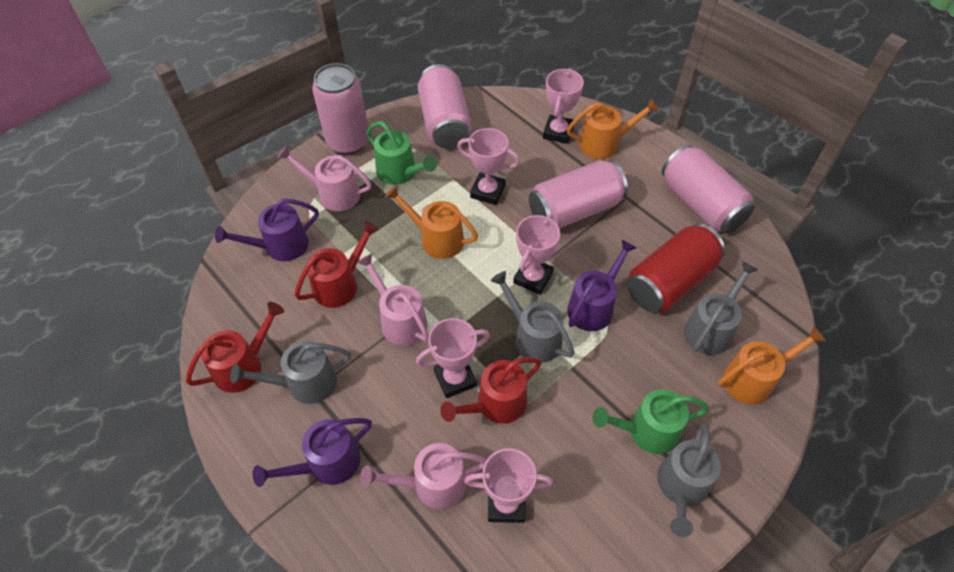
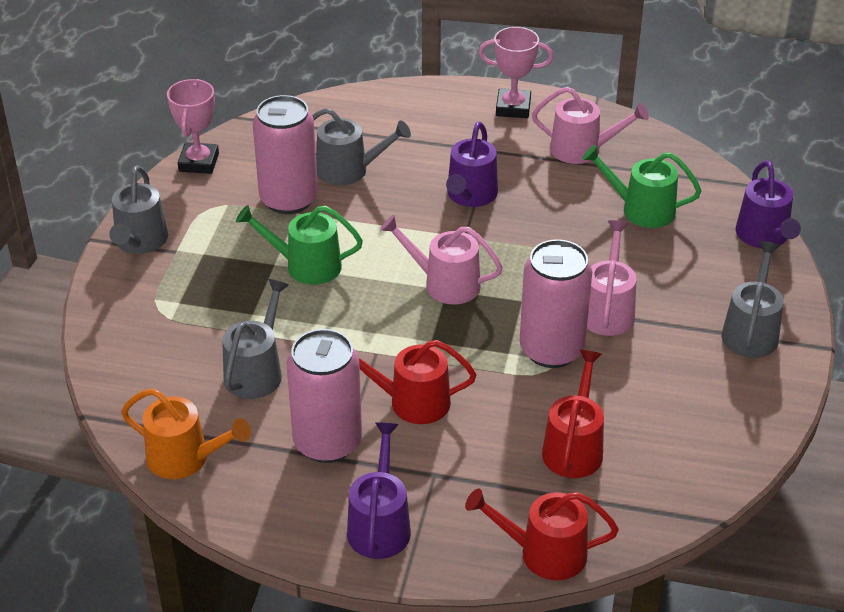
orange watering can: 3 -> 1
pink can: 4 -> 3
pink trophy: 5 -> 2
red can: 1 -> 0

